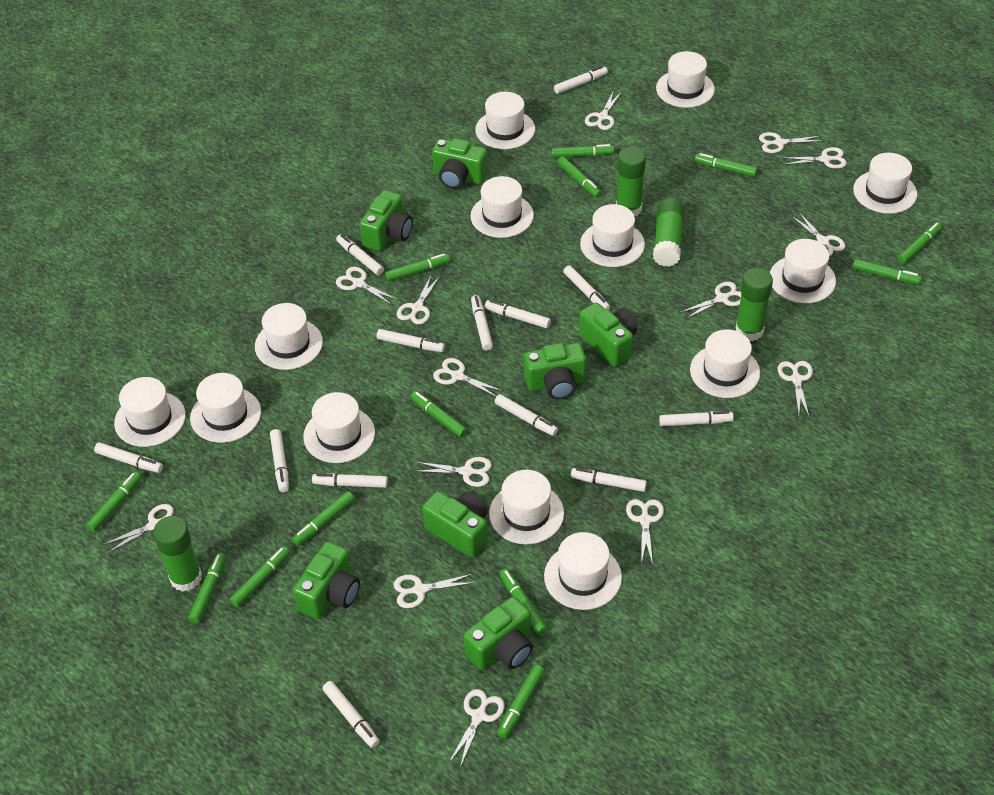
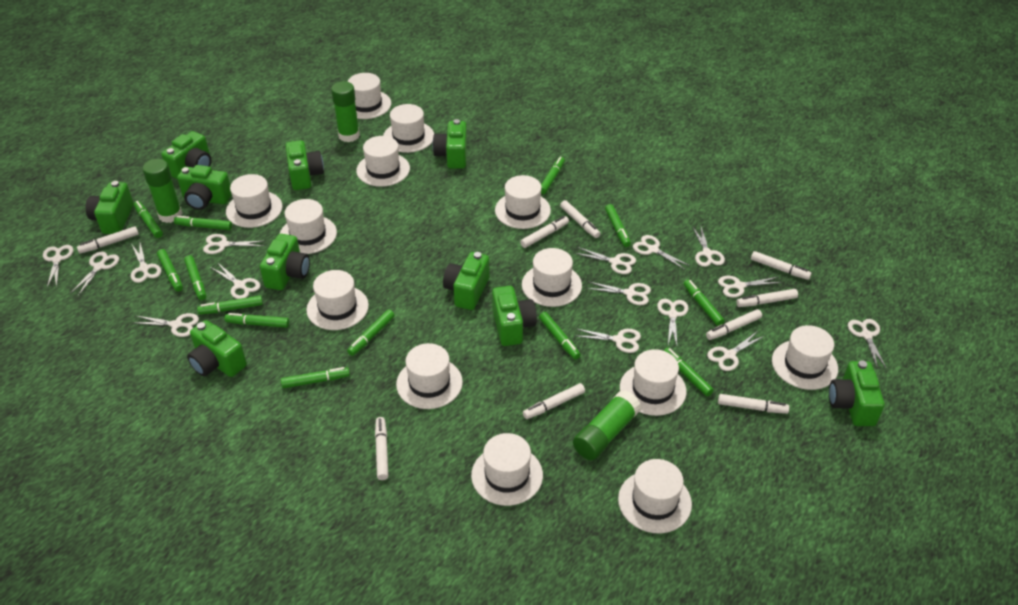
green camera: 7 -> 10
green glue stick: 4 -> 3
white marker: 13 -> 9
white scissors: 14 -> 15

